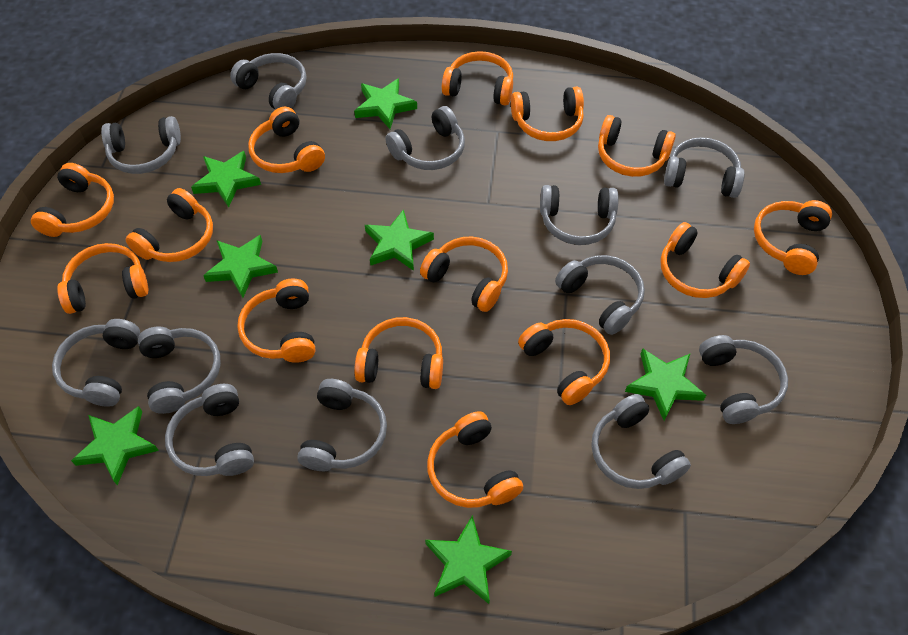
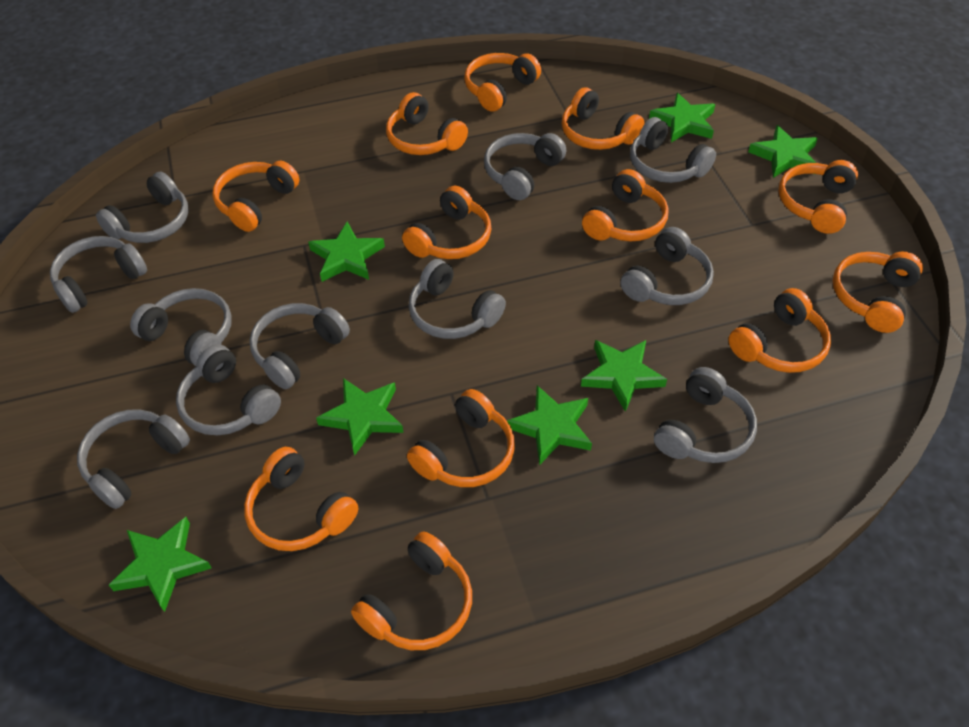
grey headphones: 12 -> 11
orange headphones: 14 -> 12

